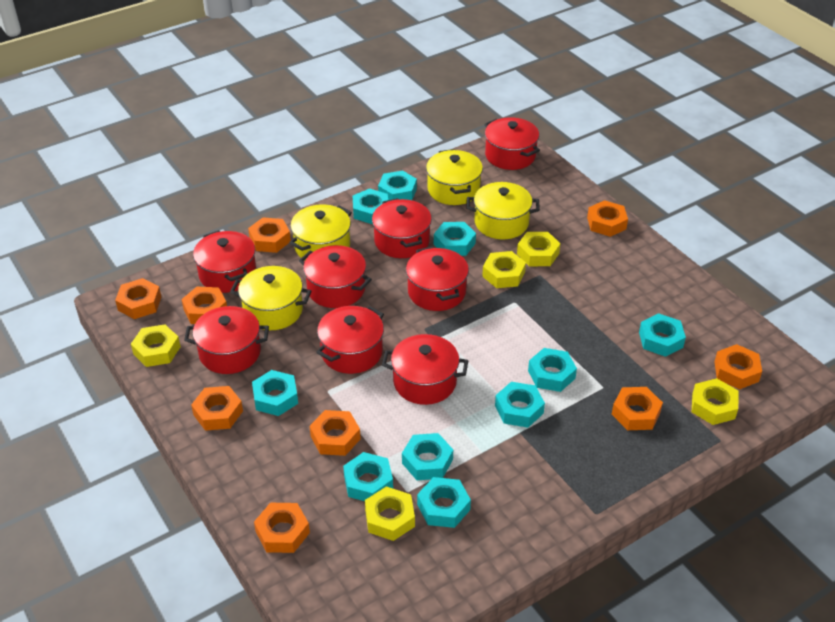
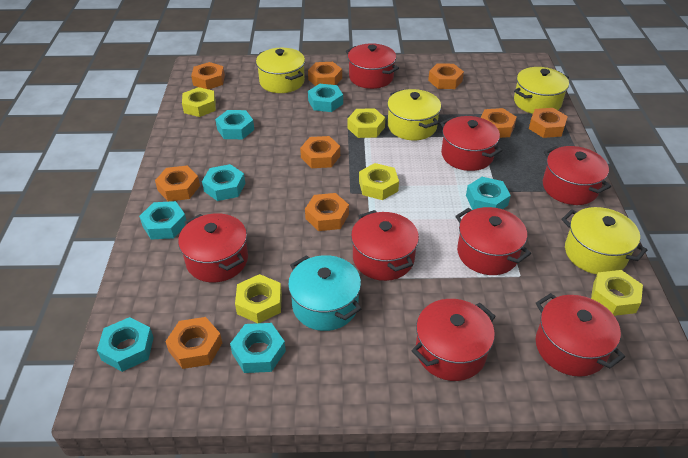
turquoise nut: 10 -> 7
turquoise pot: 0 -> 1

